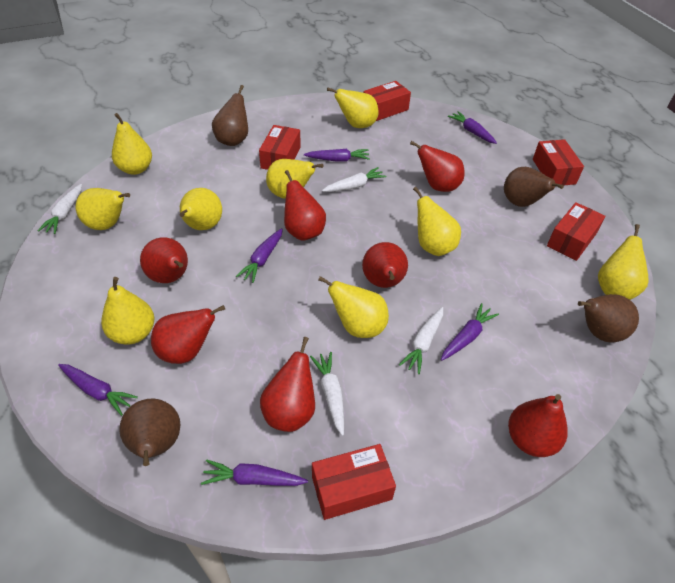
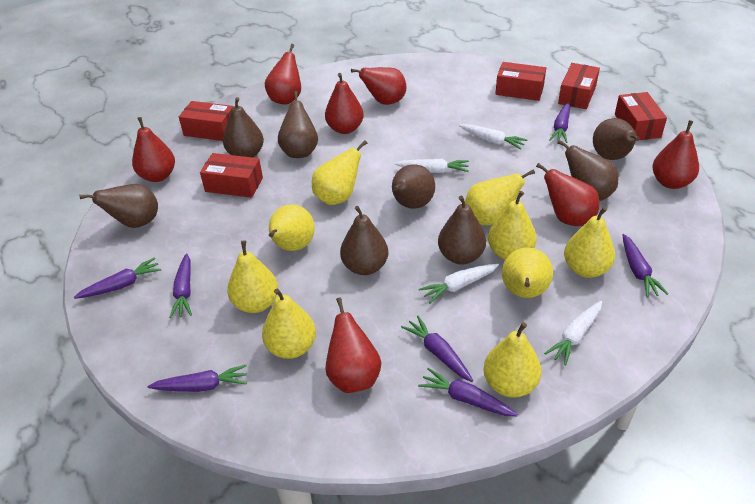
brown pear: 4 -> 8
purple carrot: 6 -> 7

